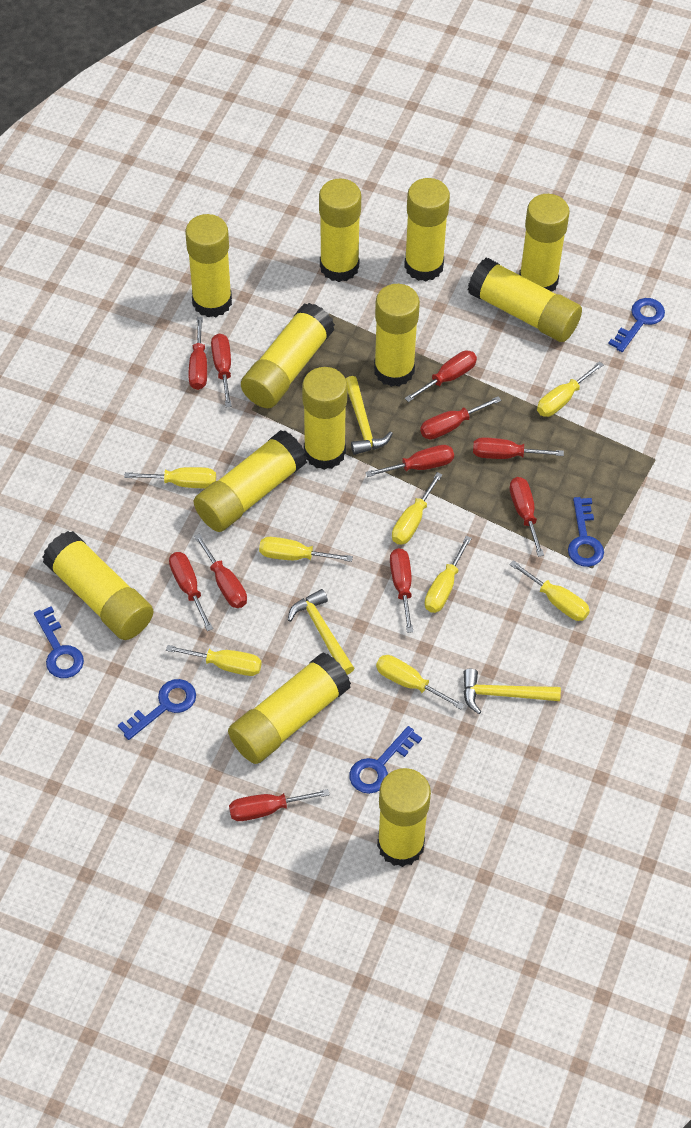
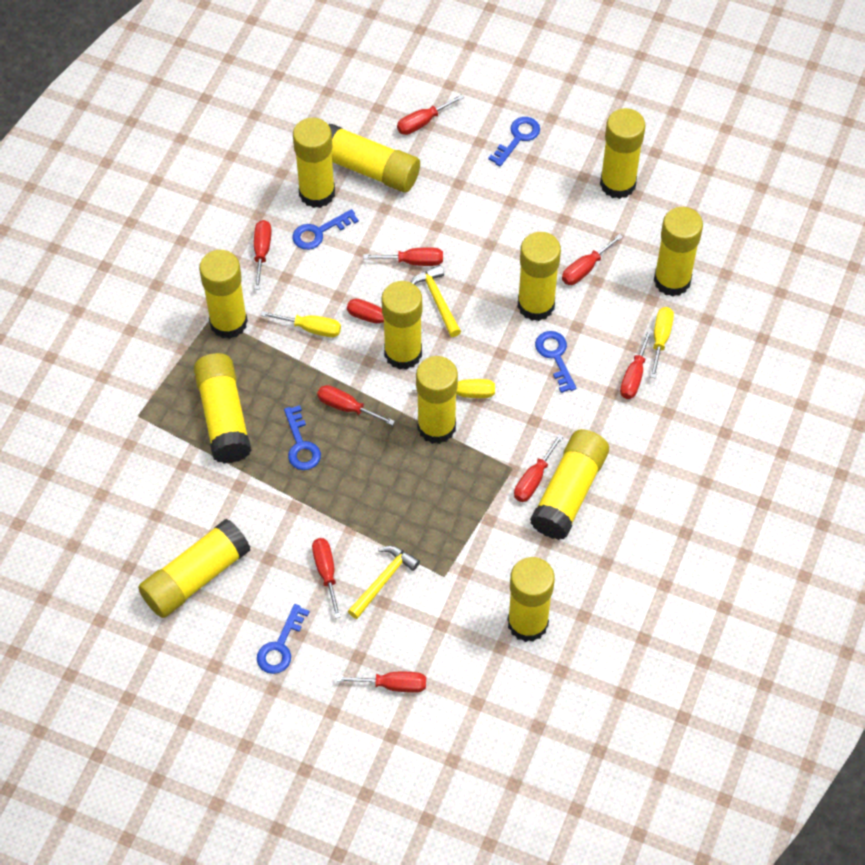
red screwdriver: 11 -> 10
yellow hammer: 3 -> 2
yellow screwdriver: 8 -> 3

